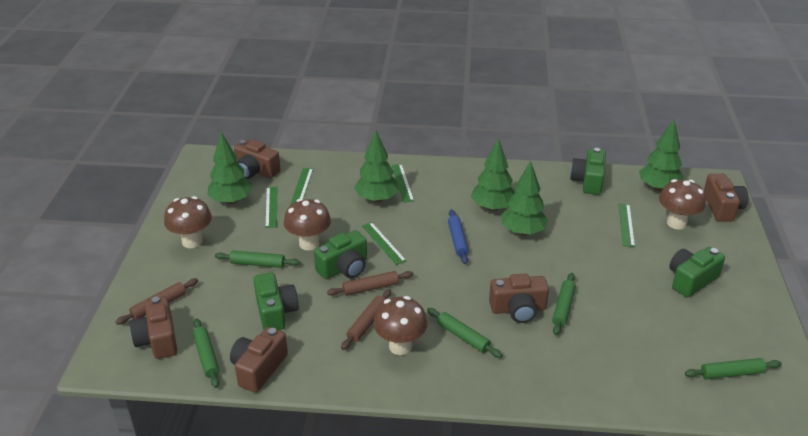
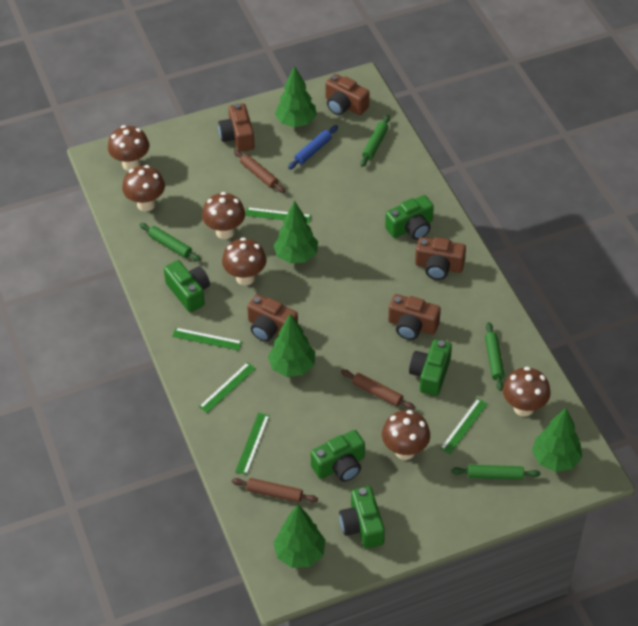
brown mushroom: 4 -> 6
green camera: 4 -> 5
green rolling pin: 5 -> 4

